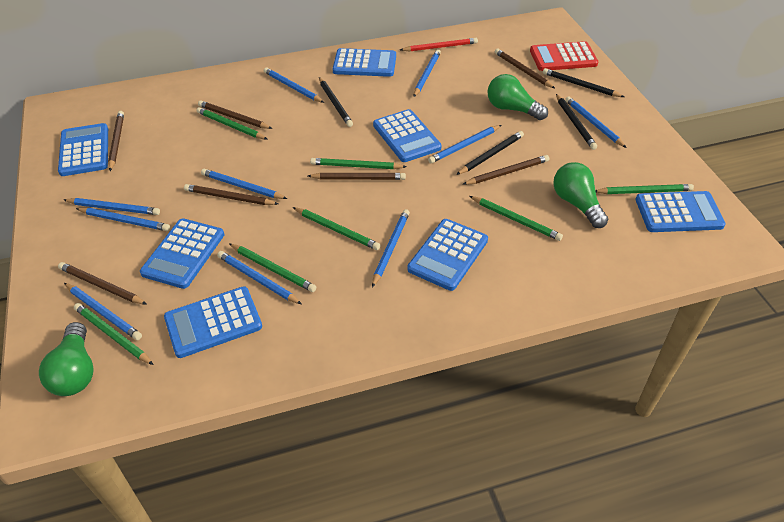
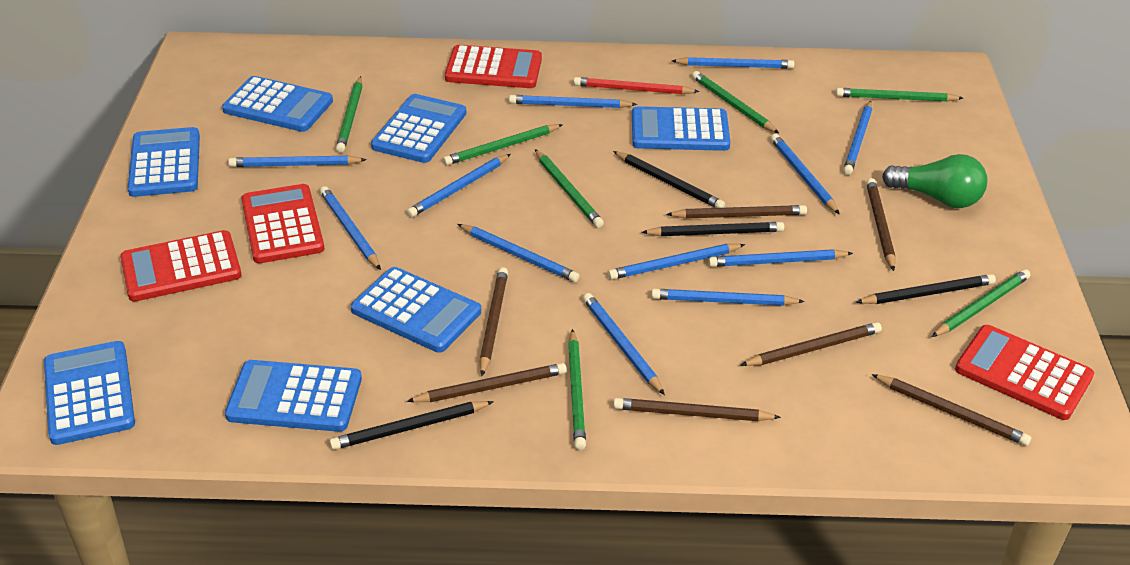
blue pencil: 10 -> 12
green light bulb: 3 -> 1
red calculator: 1 -> 4

